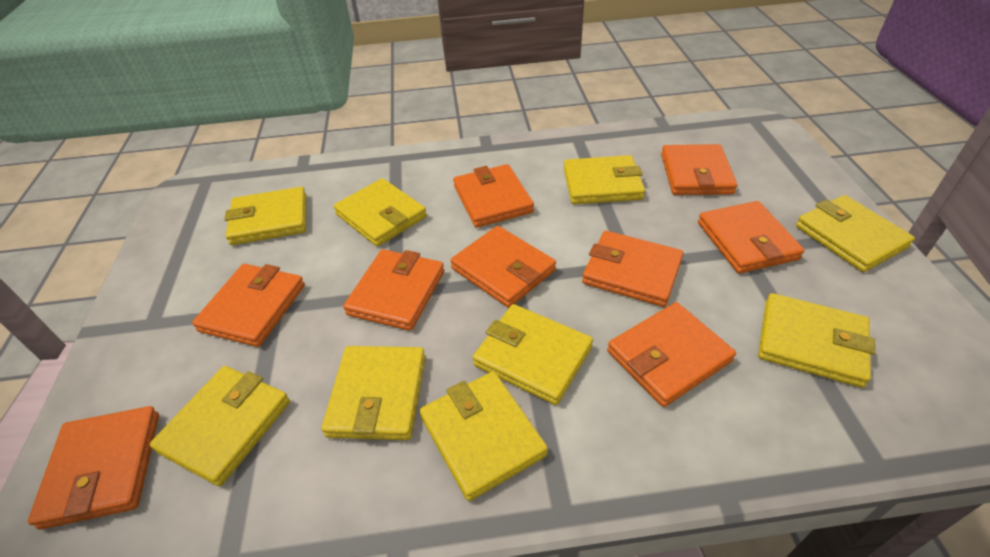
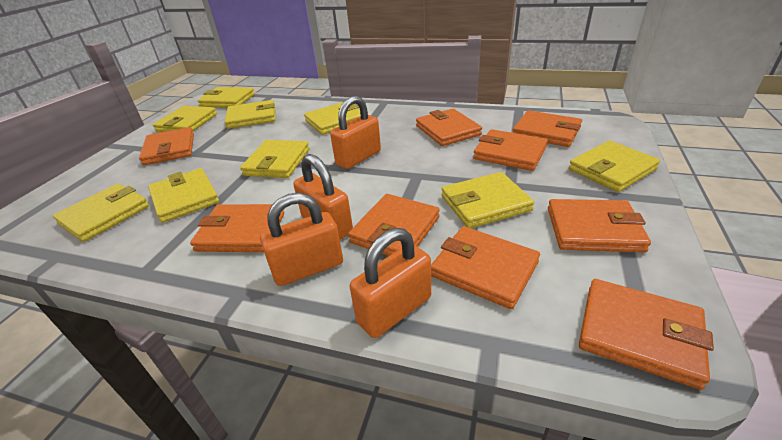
orange padlock: 0 -> 4

